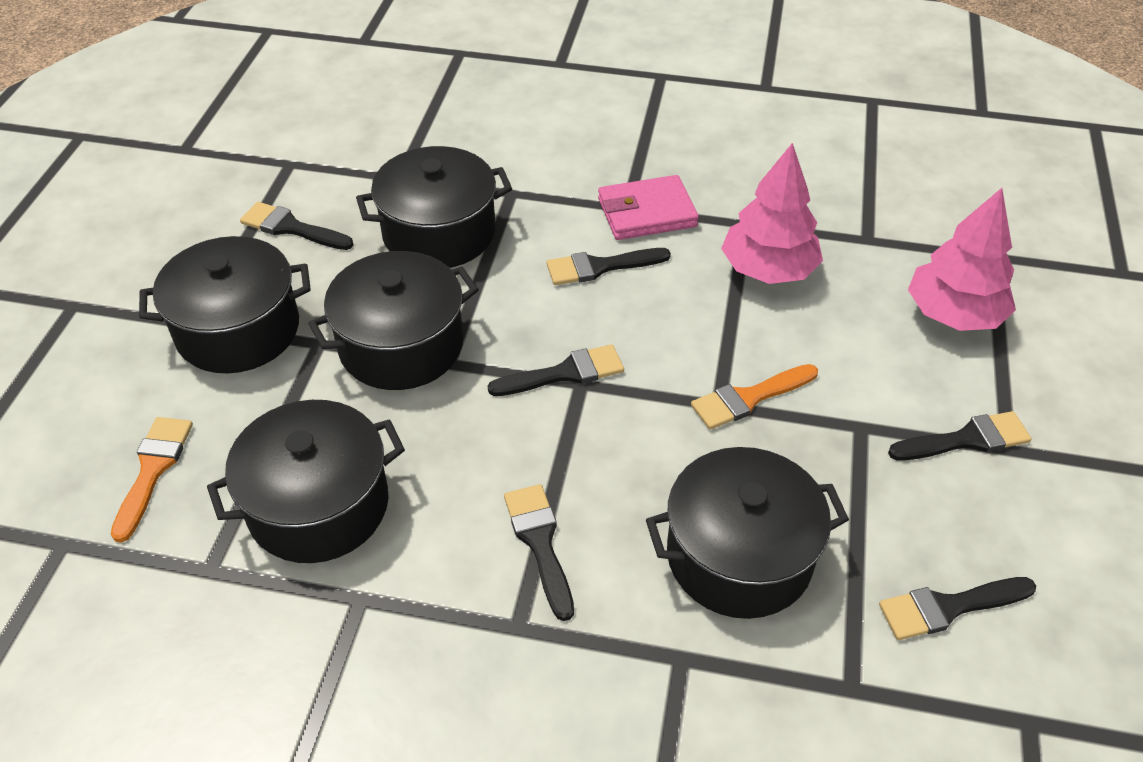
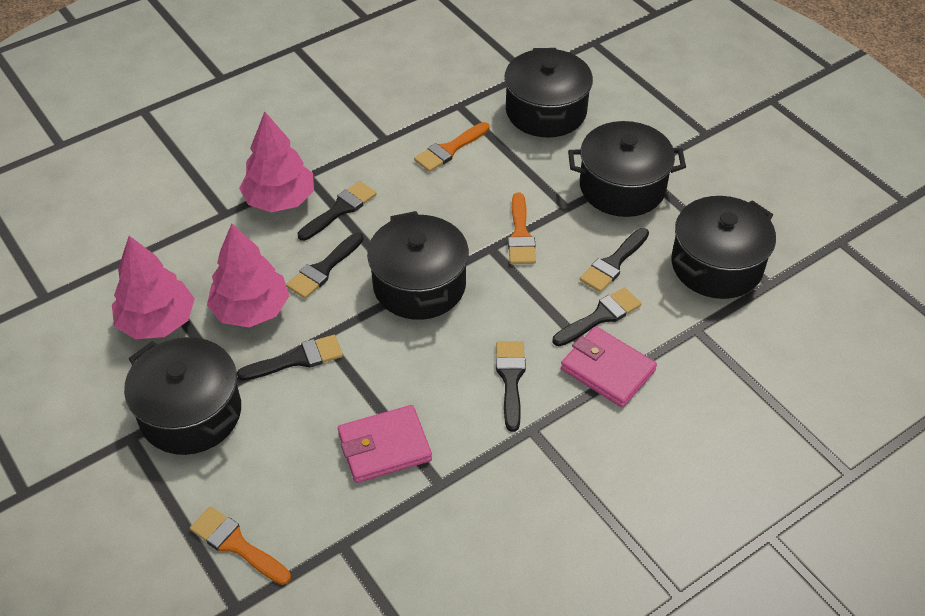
orange brush: 2 -> 3
pink tree: 2 -> 3
pink wallet: 1 -> 2

